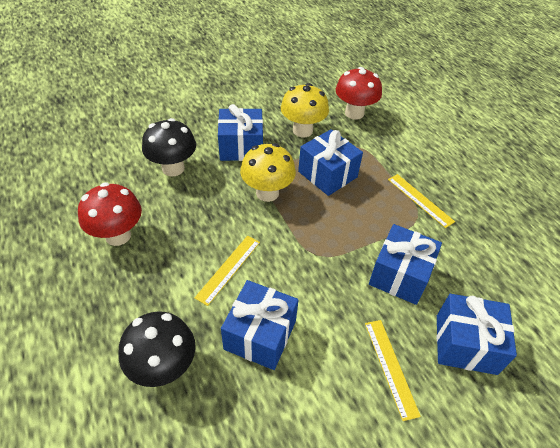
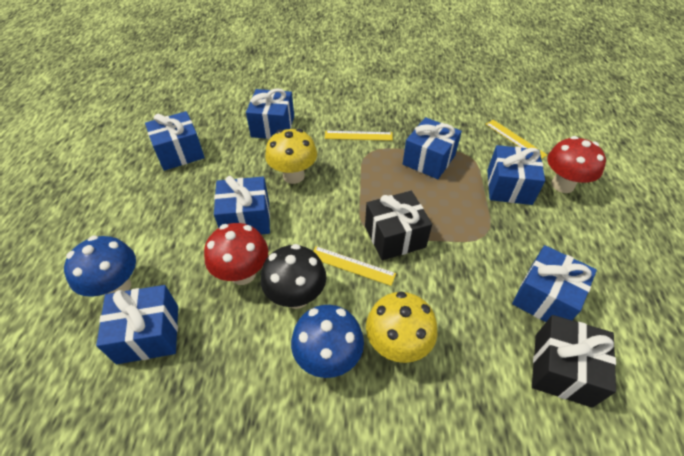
black gift: 0 -> 2
black mushroom: 2 -> 1
blue gift: 5 -> 7
blue mushroom: 0 -> 2

